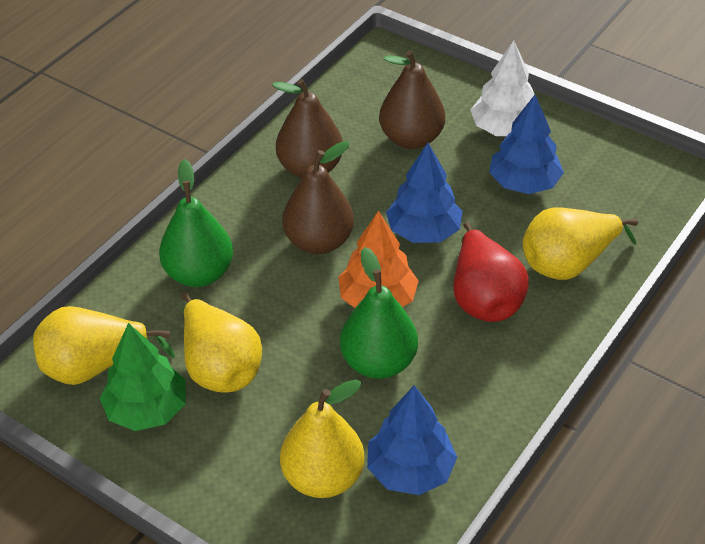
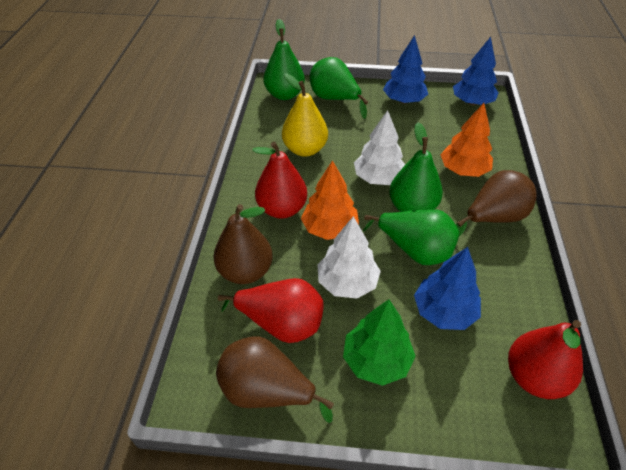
green pear: 2 -> 4
orange tree: 1 -> 2
red pear: 1 -> 3
white tree: 1 -> 2
yellow pear: 4 -> 1

